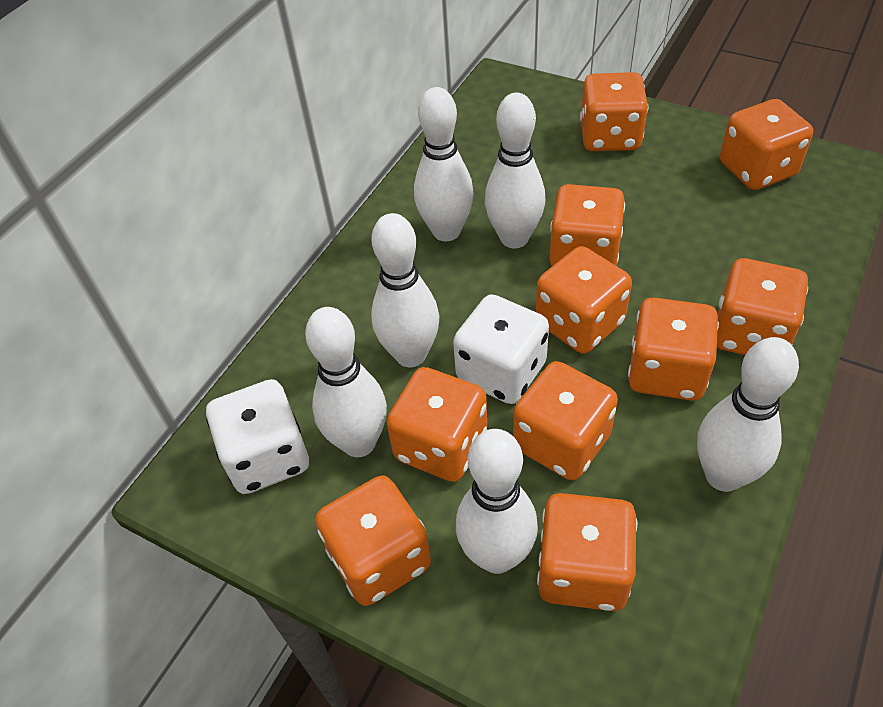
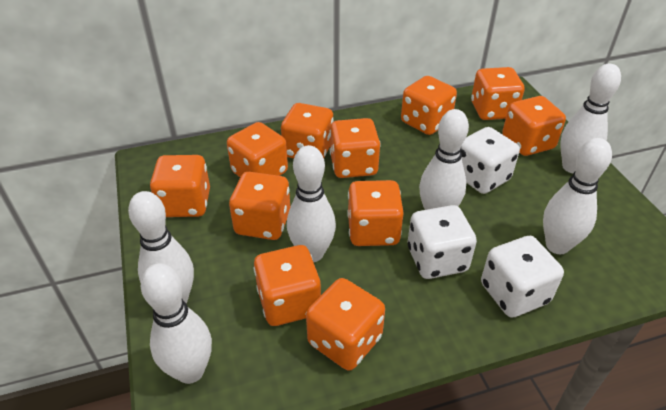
orange dice: 10 -> 11
white dice: 2 -> 3

